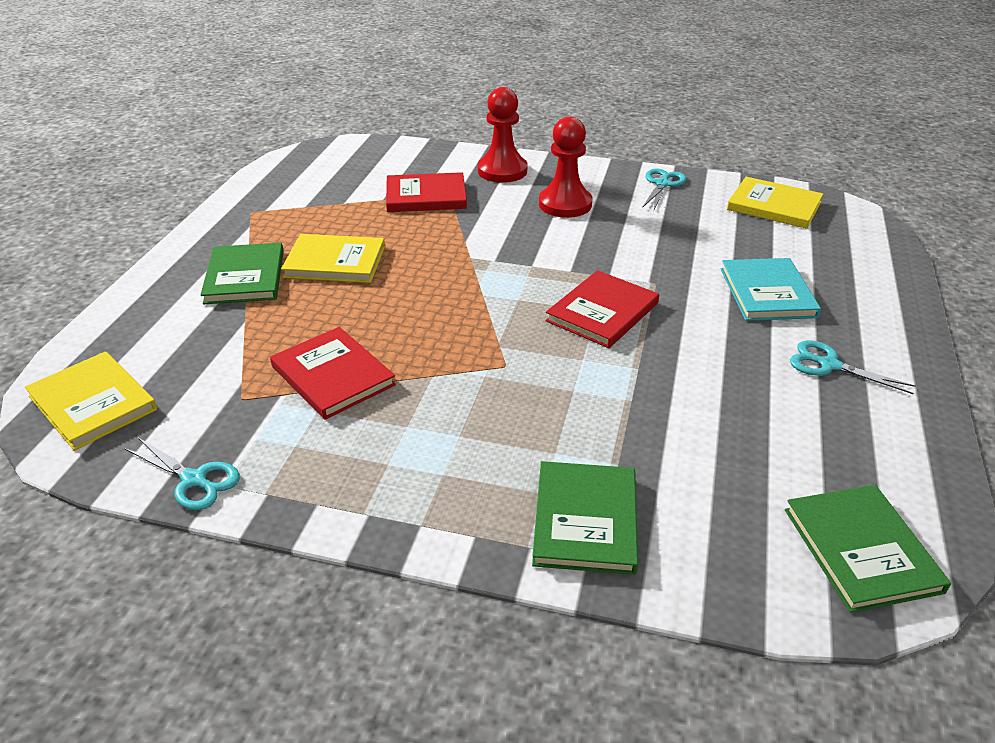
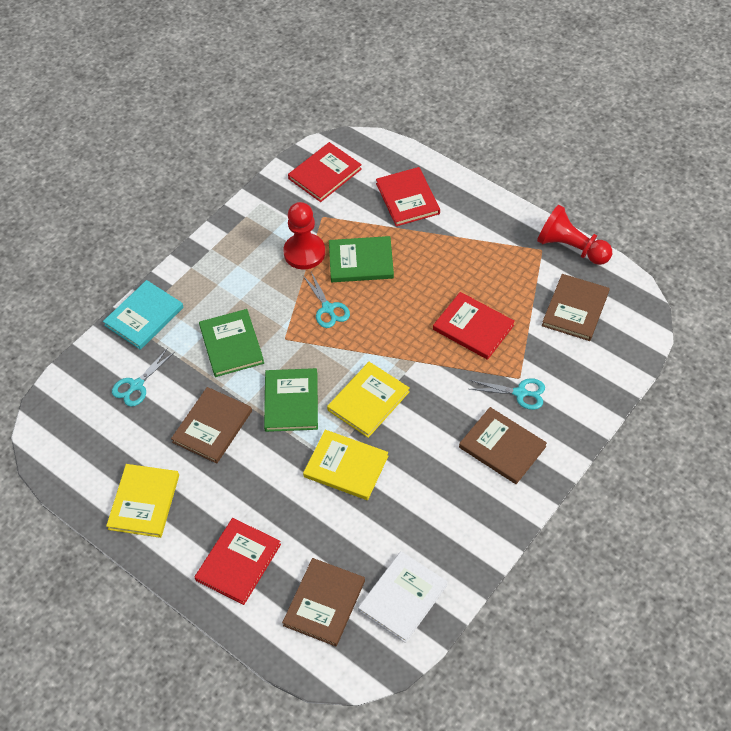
brown book: 0 -> 4
red book: 3 -> 4
white book: 0 -> 1

